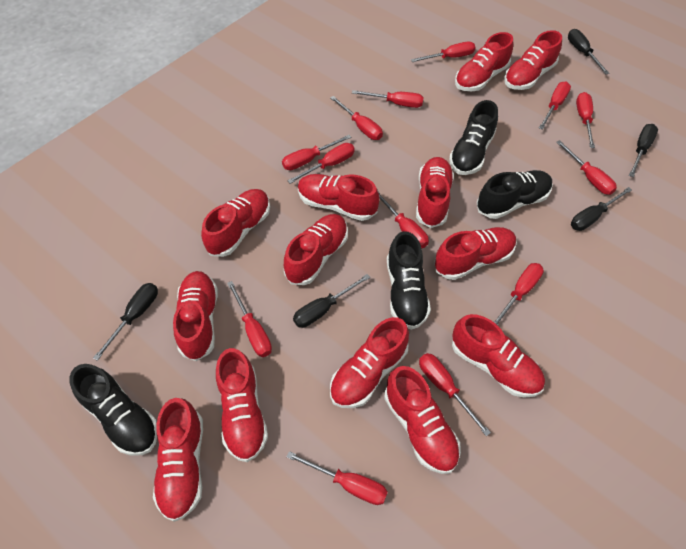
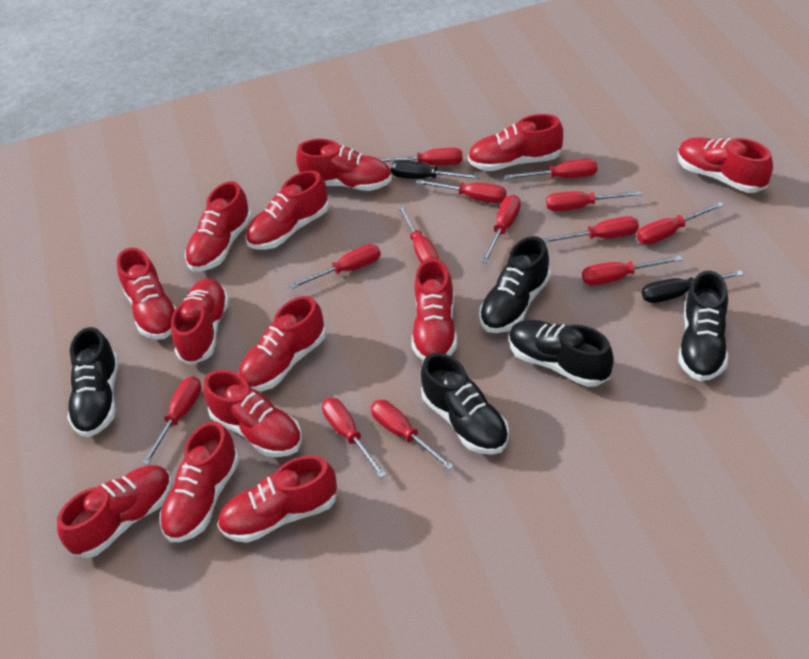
black screwdriver: 5 -> 2
black shoe: 4 -> 5

